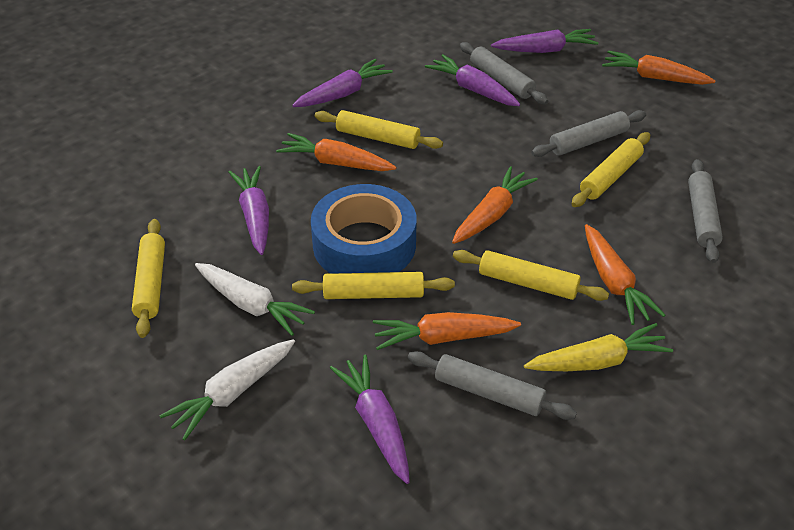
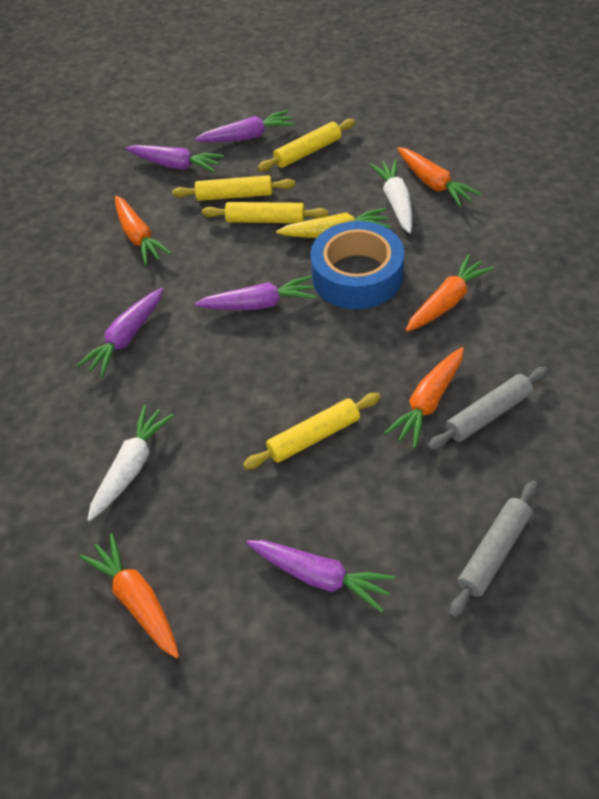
grey rolling pin: 4 -> 2
yellow rolling pin: 5 -> 4

